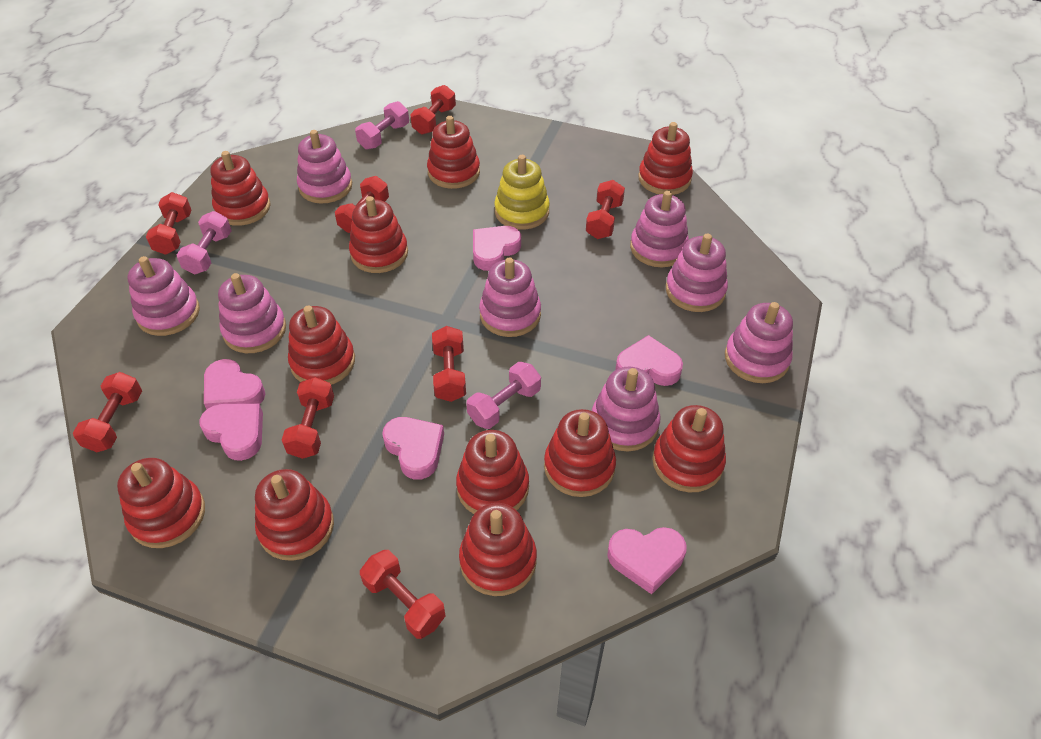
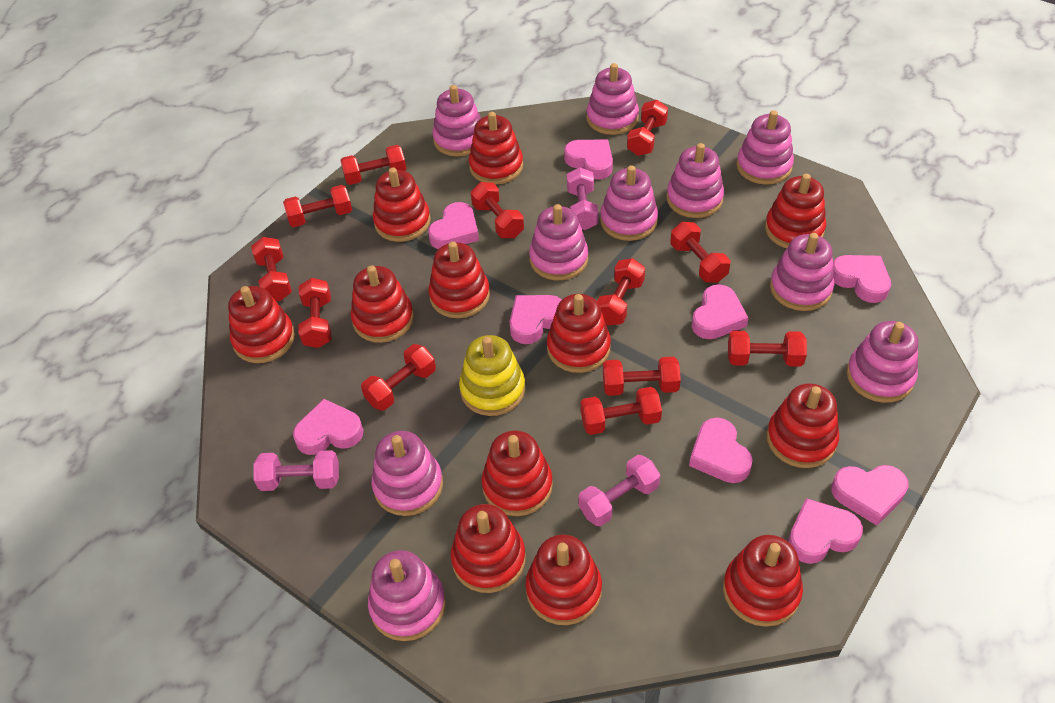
pink heart: 6 -> 9
pink stacking toy: 8 -> 10
red dumbbell: 8 -> 12
red stacking toy: 11 -> 12

